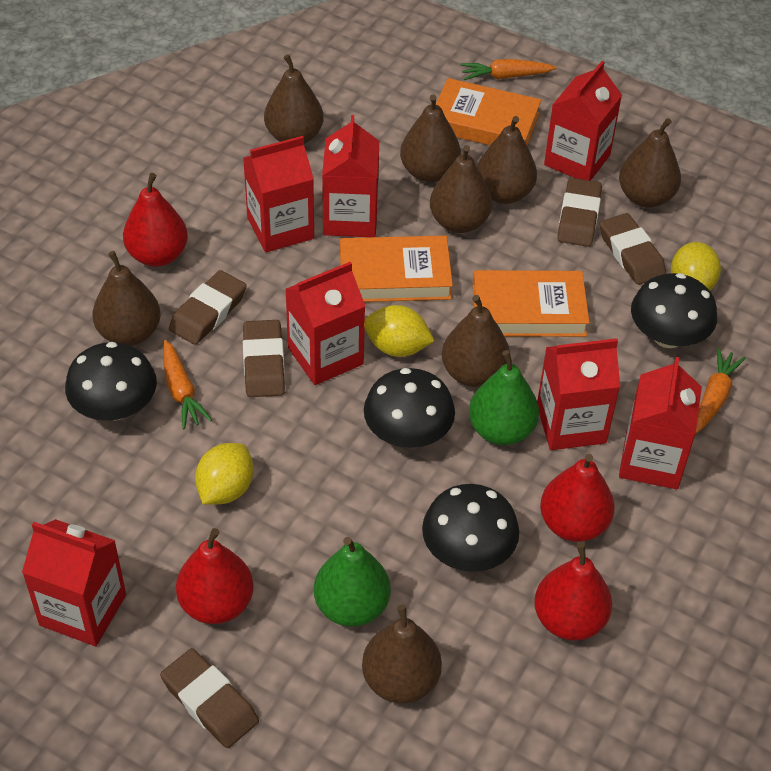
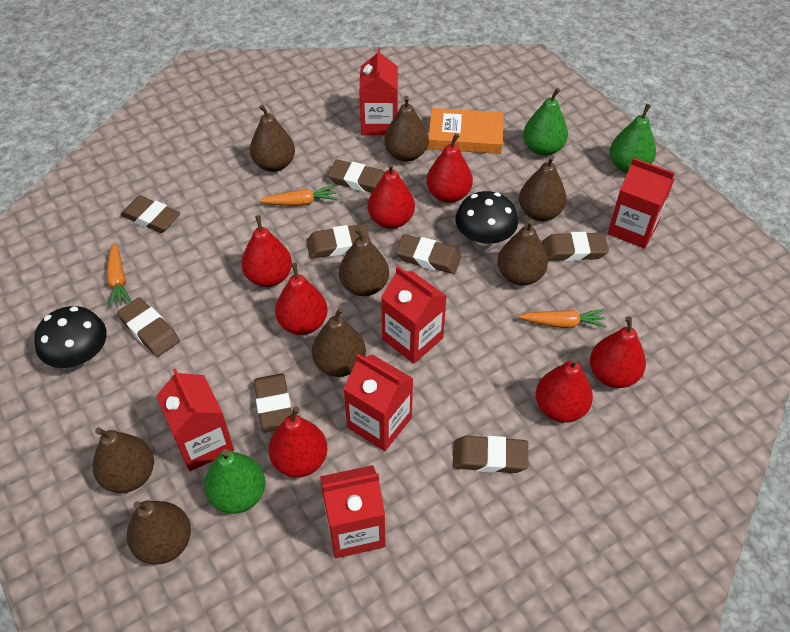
black mushroom: 4 -> 2
brown eraser: 5 -> 8
green pear: 2 -> 3
orange book: 3 -> 1
red carton: 7 -> 6
red pear: 4 -> 7
yellow lemon: 3 -> 0

